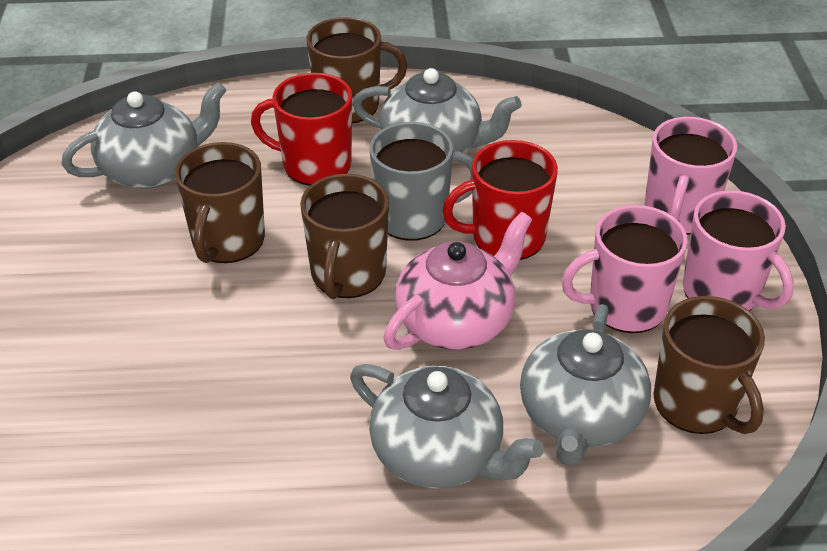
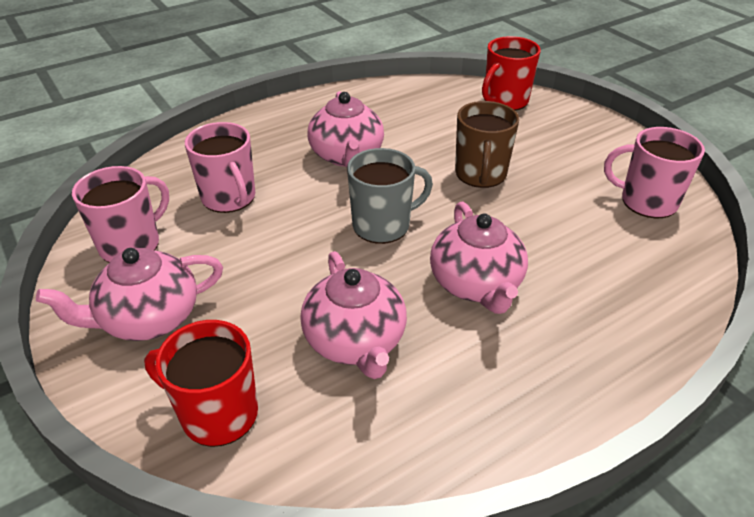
brown mug: 4 -> 1
grey teapot: 4 -> 0
pink teapot: 1 -> 4

